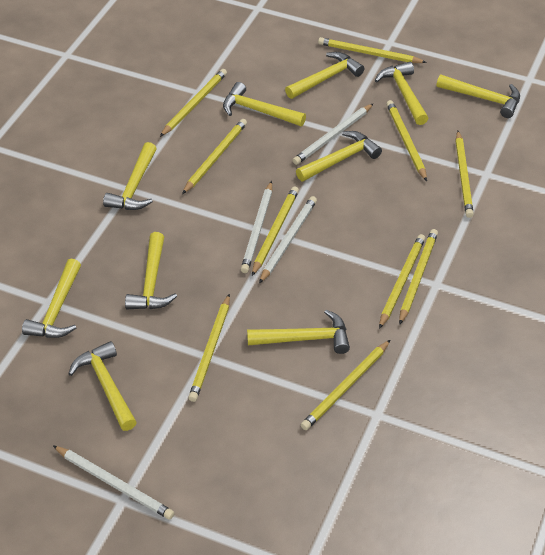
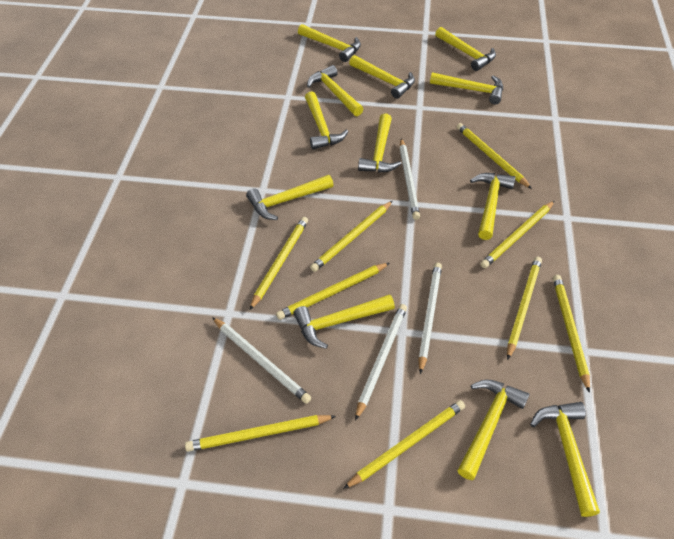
yellow hammer: 10 -> 12
yellow pencil: 10 -> 9

